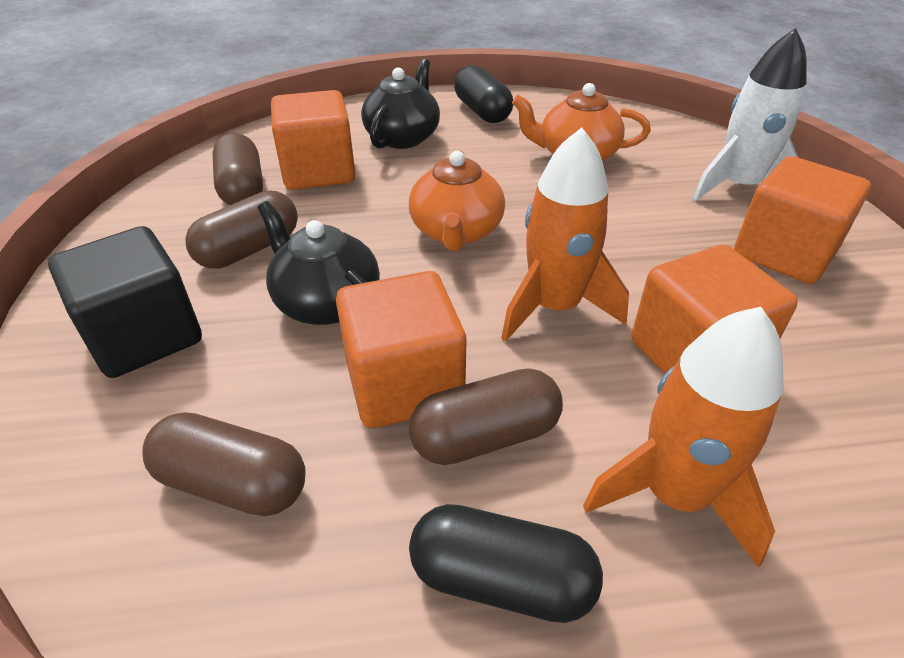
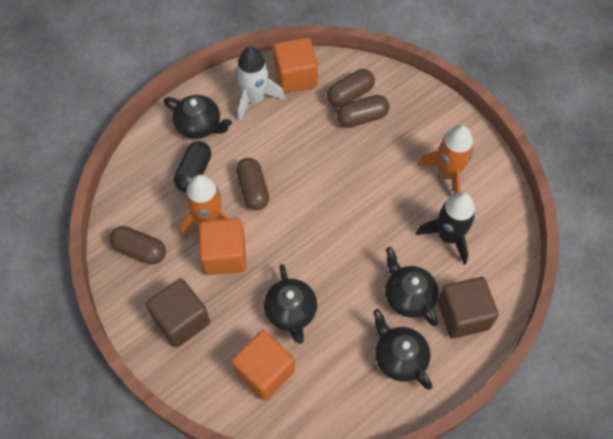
black capsule: 2 -> 1
black cube: 1 -> 0
black rocket: 0 -> 1
black teapot: 2 -> 4
brown cube: 0 -> 2
orange cube: 4 -> 3
orange teapot: 2 -> 0

